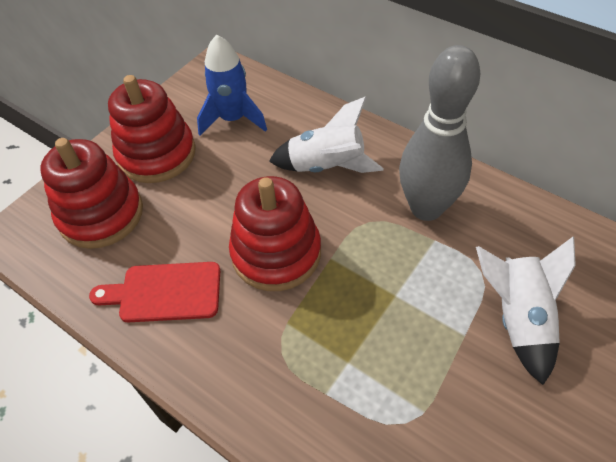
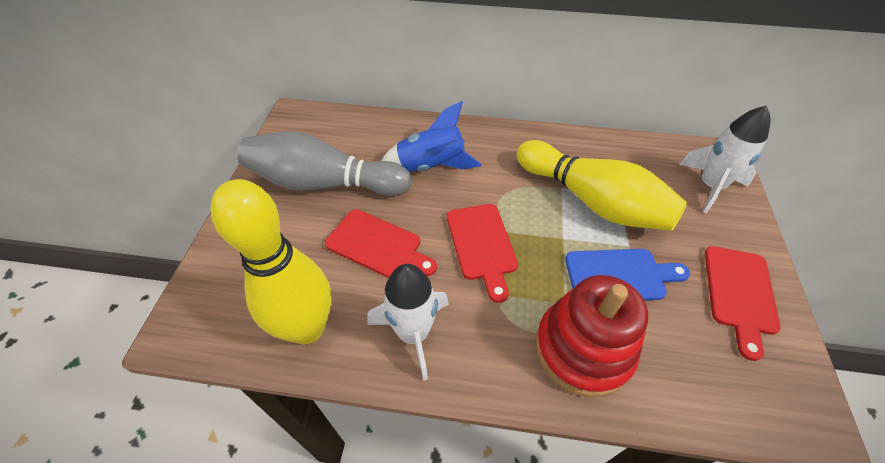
blue cutting board: 0 -> 1
red cutting board: 1 -> 3
red stacking toy: 3 -> 1
yellow bowling pin: 0 -> 2

